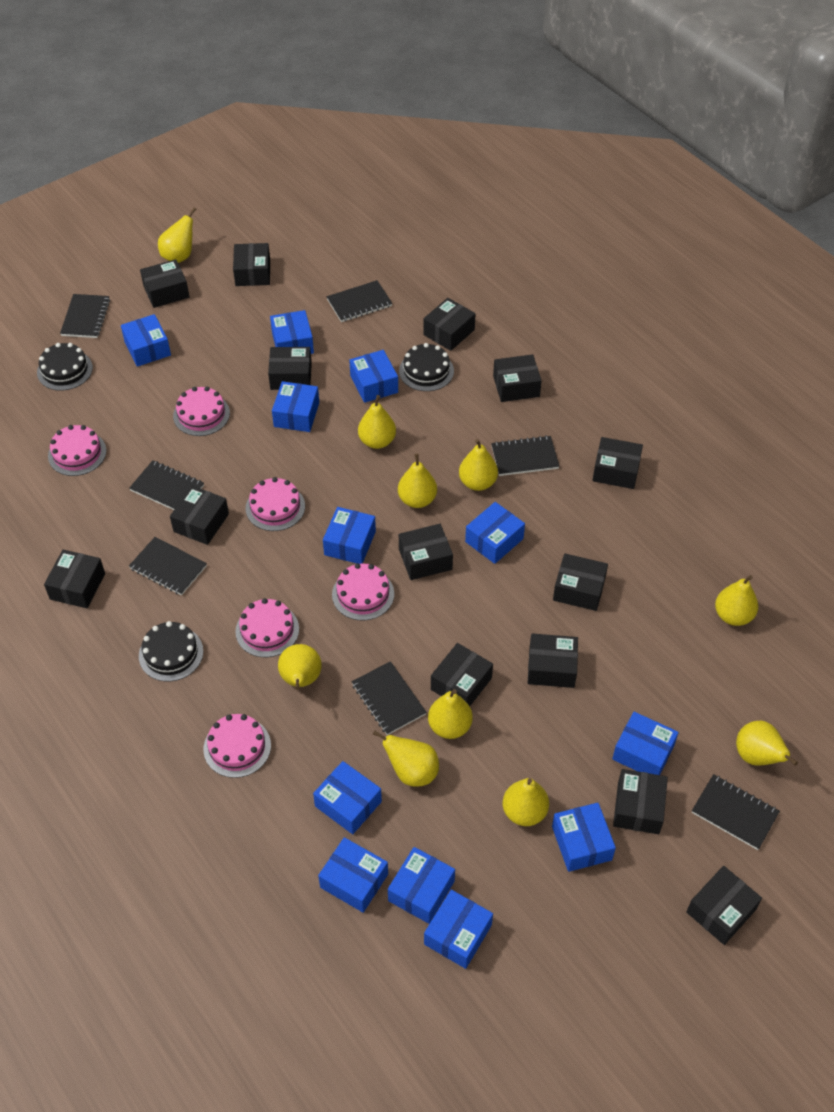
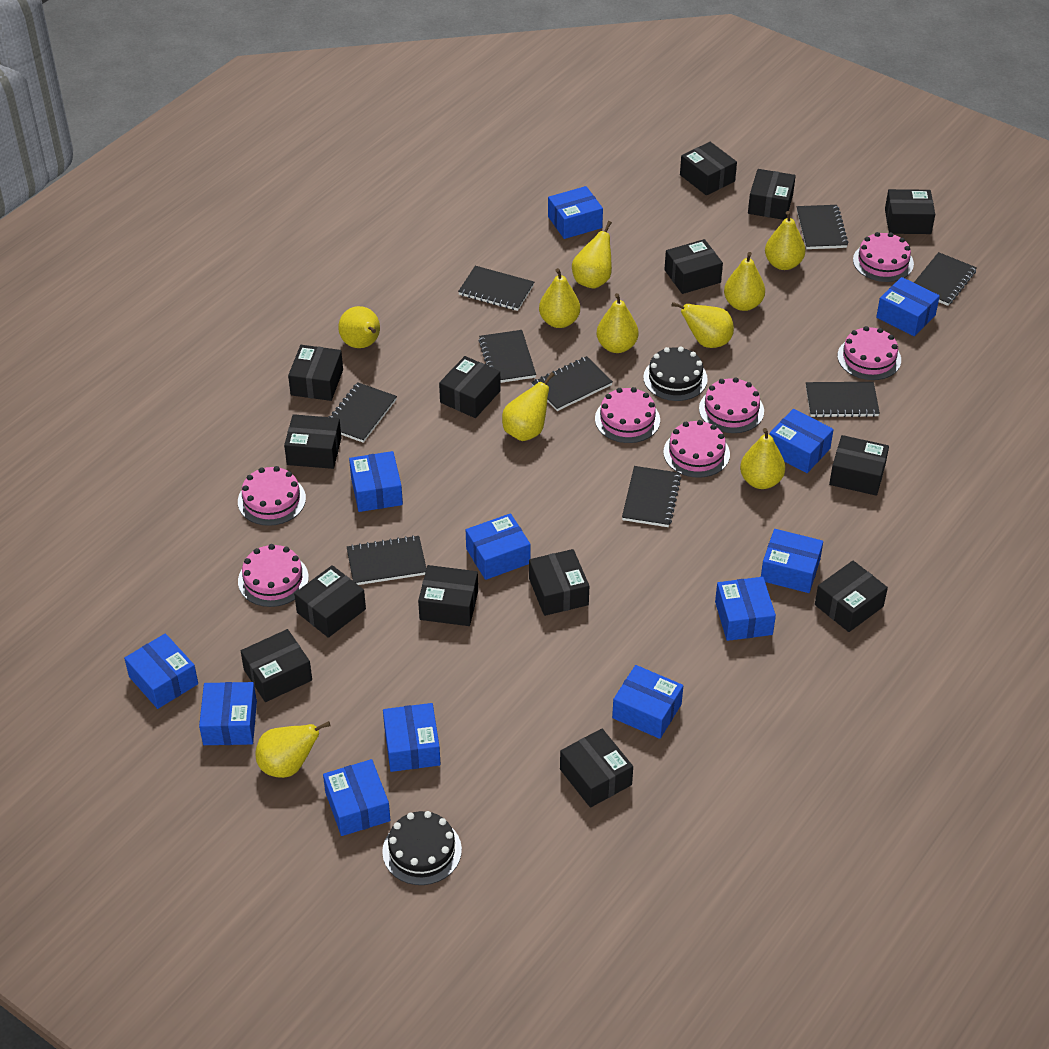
black cake: 3 -> 2
black notebook: 7 -> 9
pink cake: 6 -> 7

